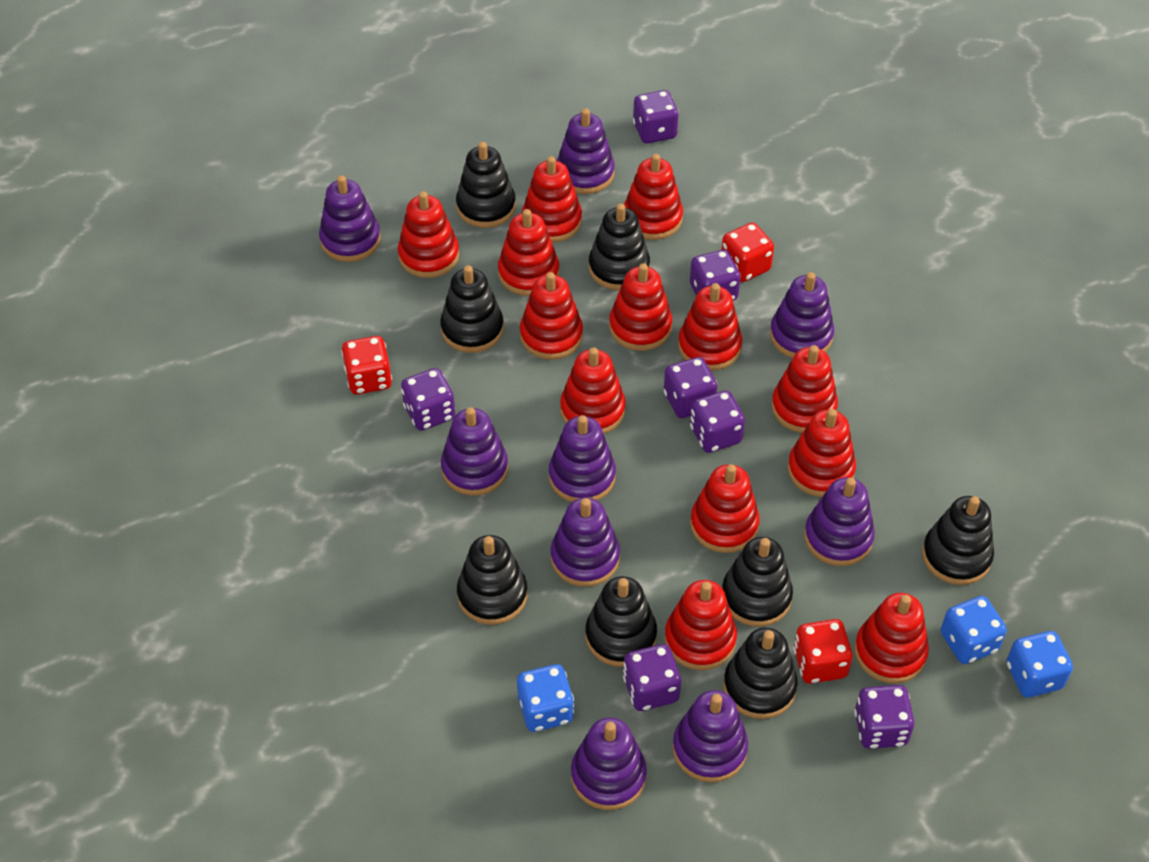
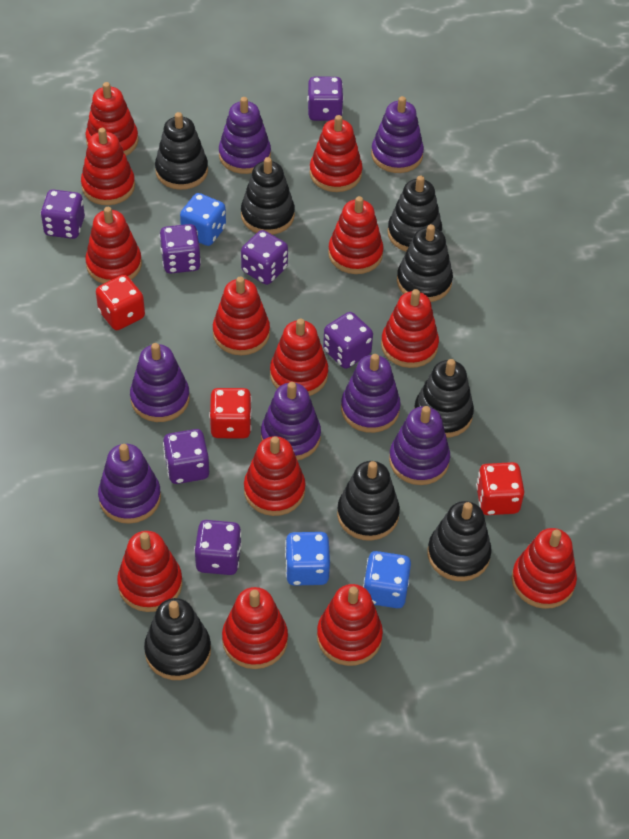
purple stacking toy: 9 -> 7

